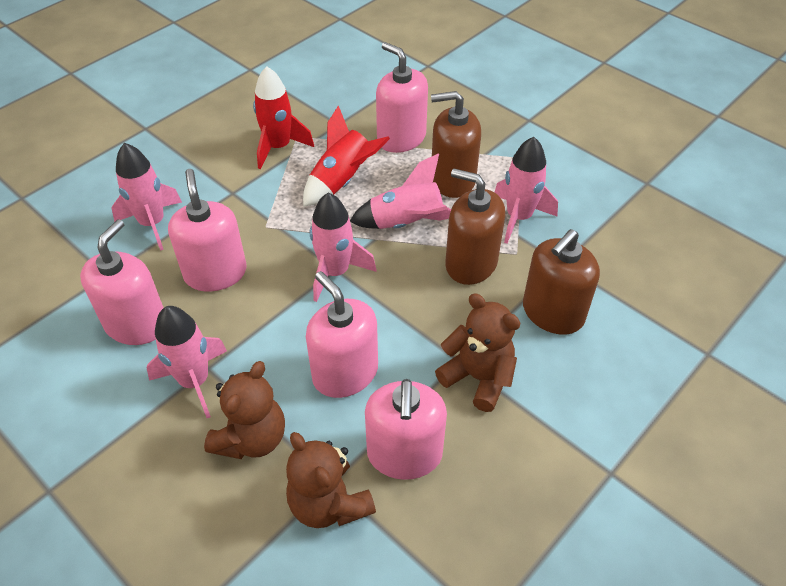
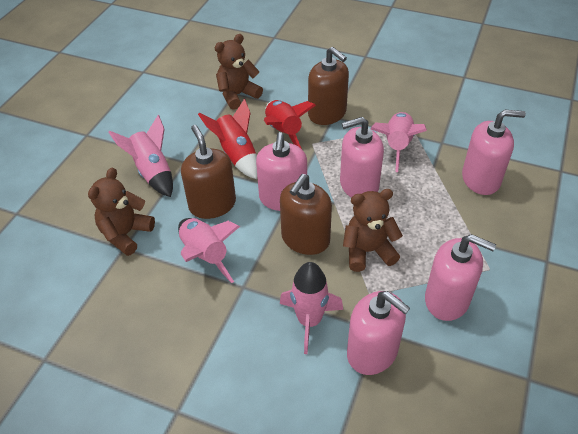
pink rocket: 5 -> 4

